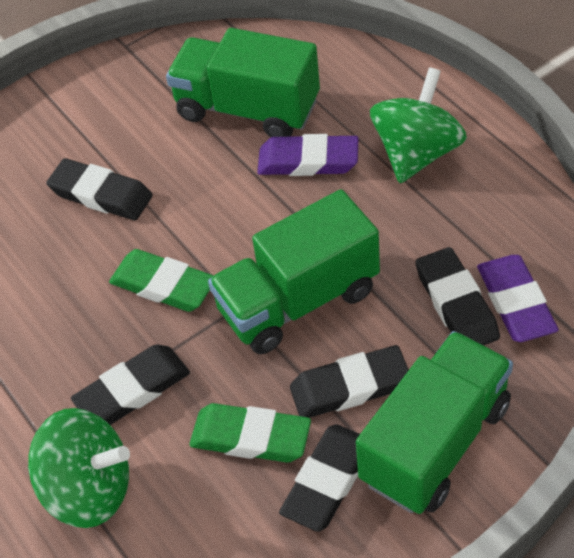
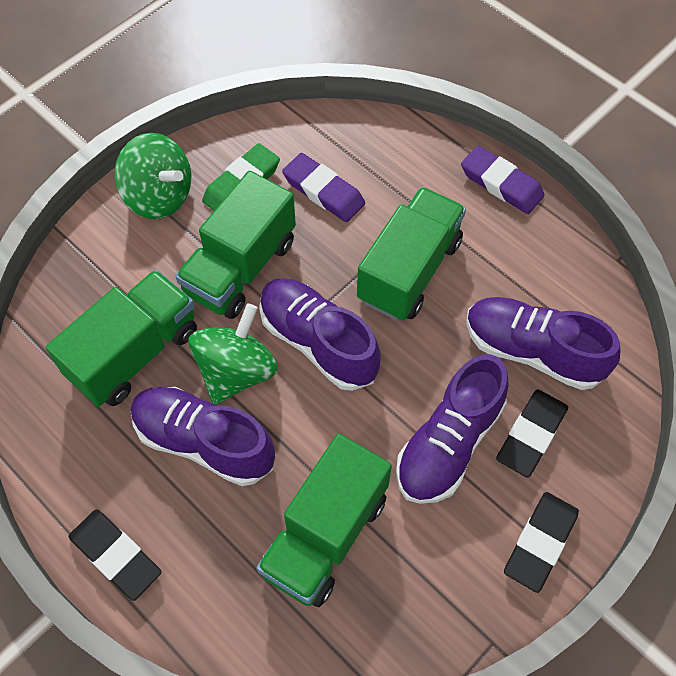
black eraser: 5 -> 3
green eraser: 2 -> 1
green truck: 3 -> 4
purple shoe: 0 -> 4

